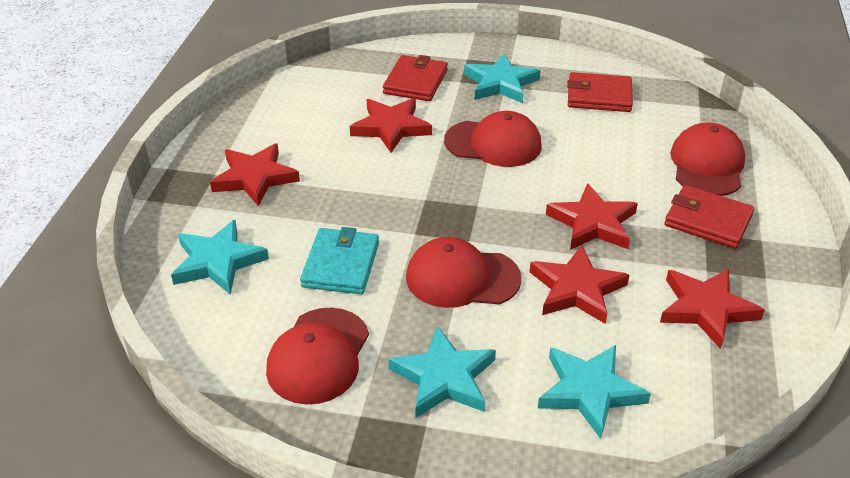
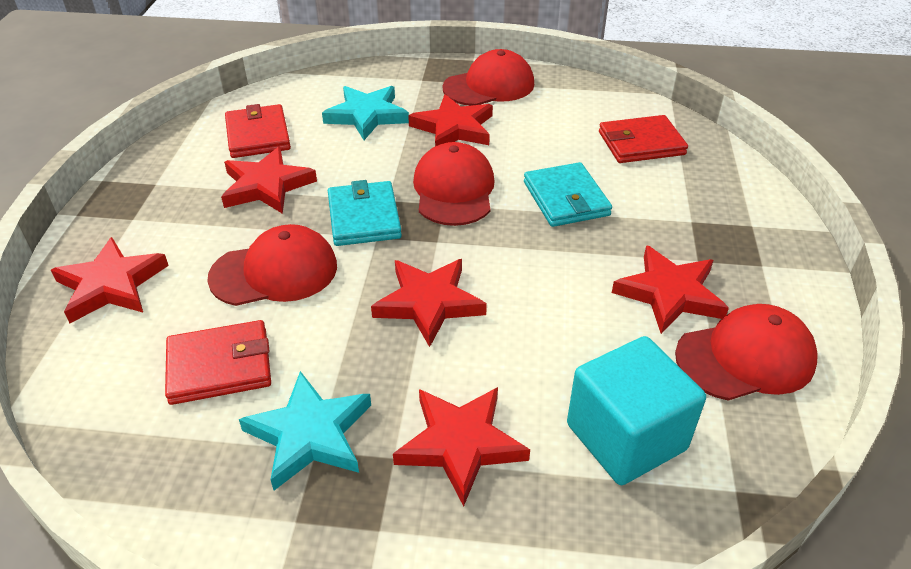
red star: 5 -> 6
turquoise cube: 0 -> 1
turquoise star: 4 -> 2
turquoise wallet: 1 -> 2

